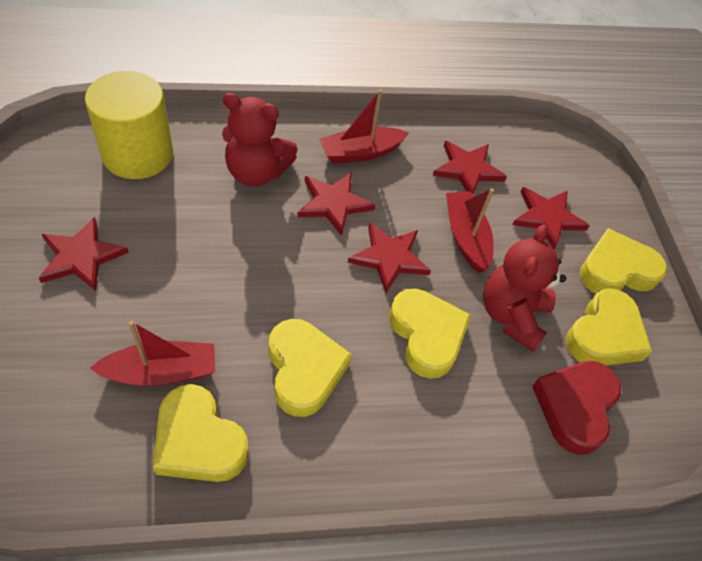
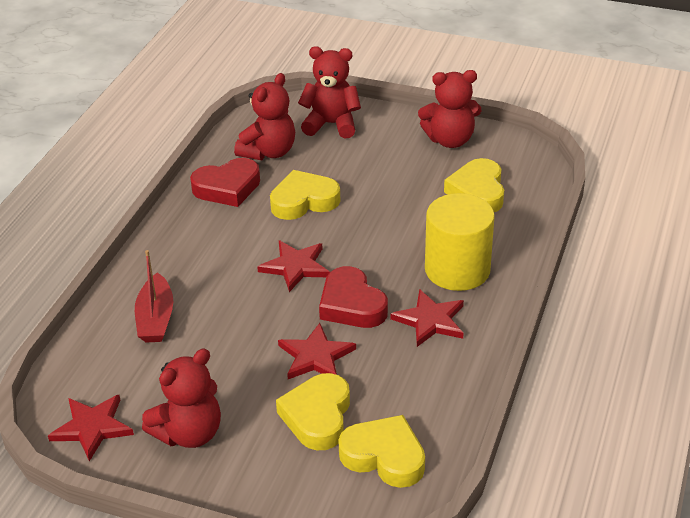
red boat: 3 -> 1
red heart: 1 -> 2
red star: 5 -> 4
red teddy bear: 2 -> 4
yellow heart: 5 -> 4

